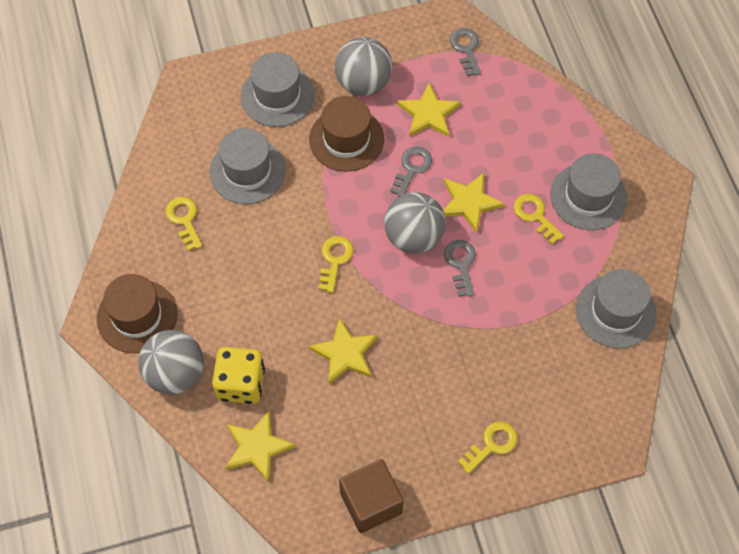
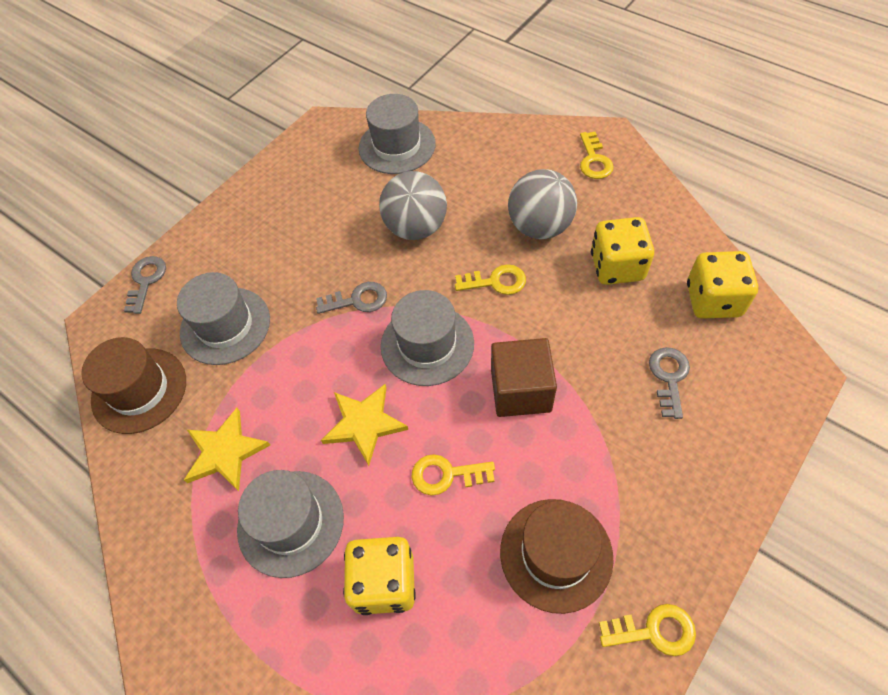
grey ball: 3 -> 2
yellow dice: 1 -> 3
yellow star: 4 -> 2

